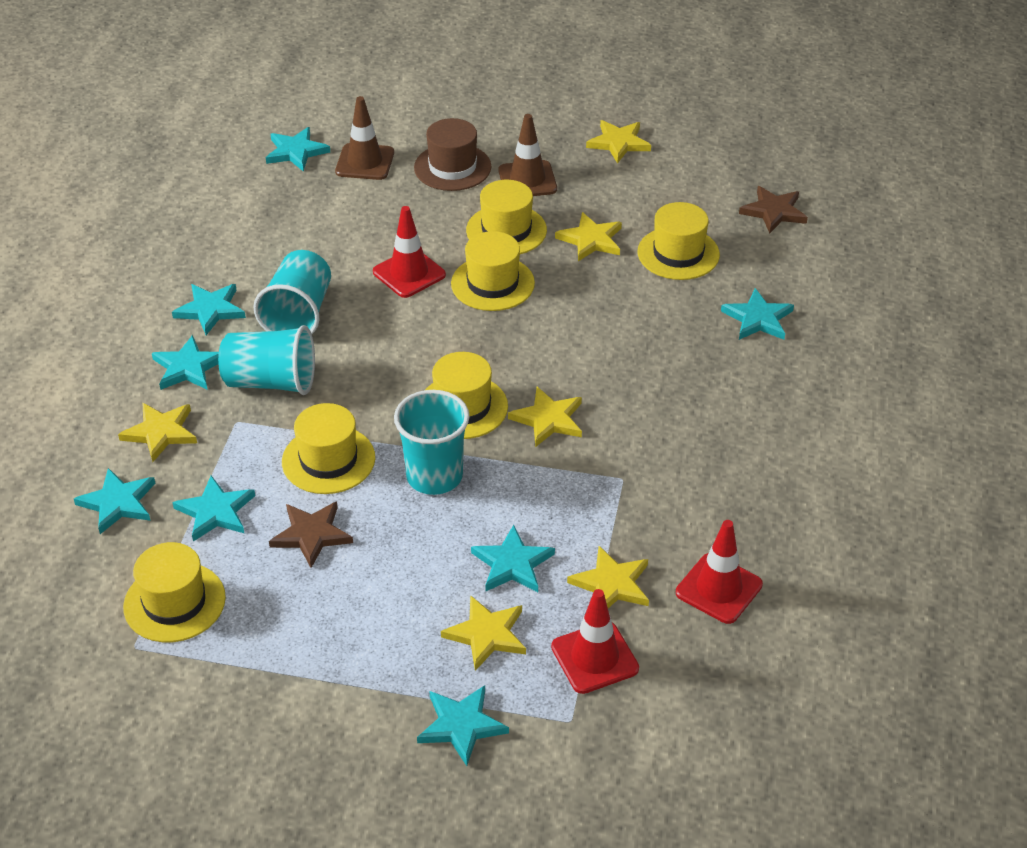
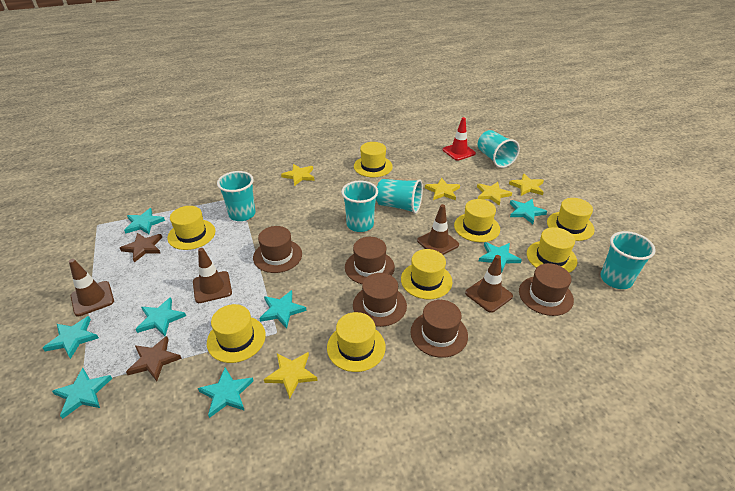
brown hat: 1 -> 5
brown traffic cone: 2 -> 4
red traffic cone: 3 -> 1
turquoise cup: 3 -> 5
yellow hat: 6 -> 8
yellow star: 6 -> 5

